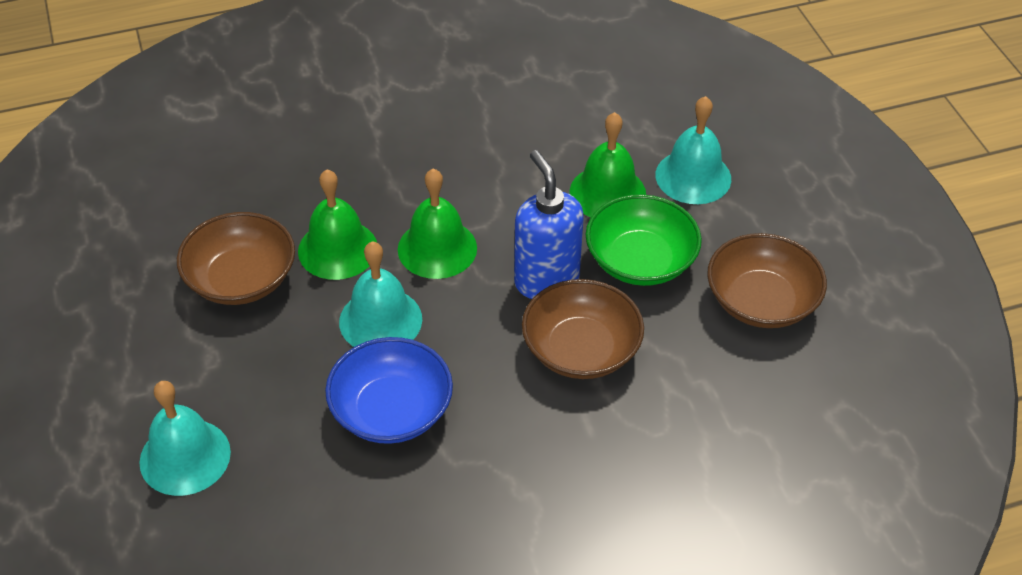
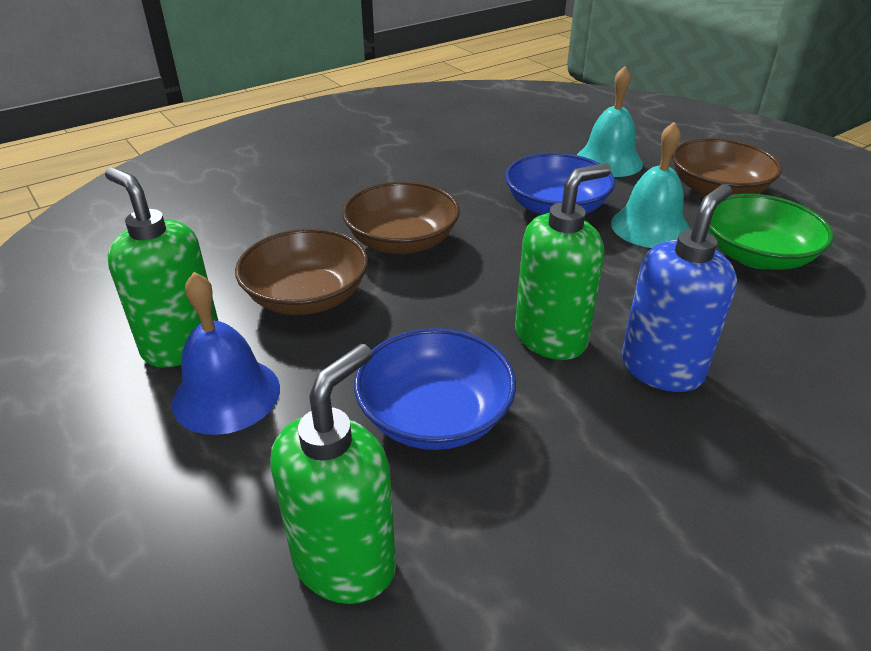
blue bell: 0 -> 1
blue bowl: 1 -> 2
green bell: 3 -> 0
green soap dispenser: 0 -> 3
turquoise bell: 3 -> 2

